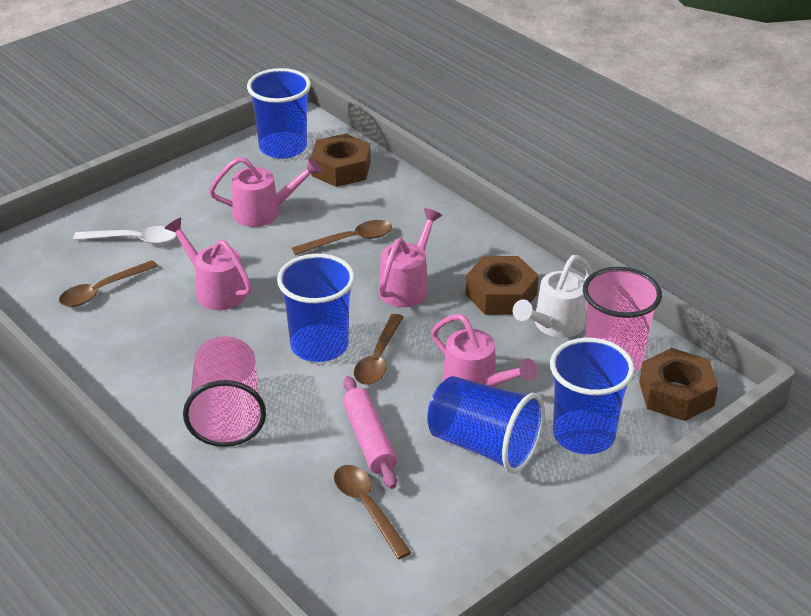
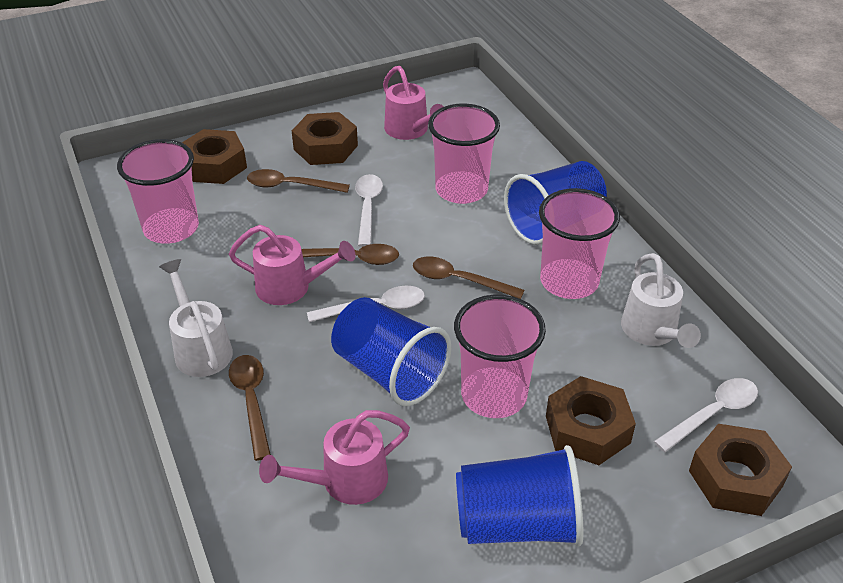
blue cup: 4 -> 3
brown nut: 3 -> 4
pink cup: 2 -> 4
pink rolling pin: 1 -> 0
pink watering can: 4 -> 3
white spoon: 1 -> 3
white watering can: 1 -> 2

